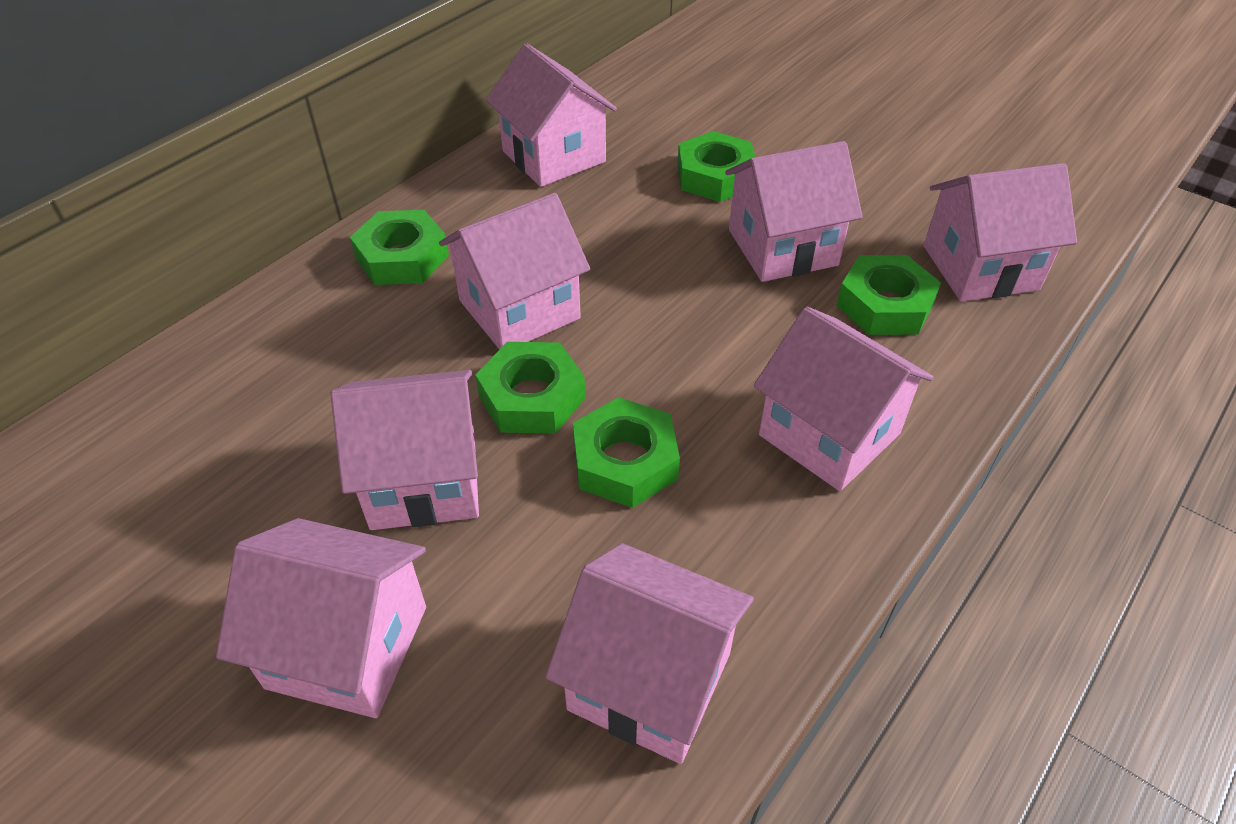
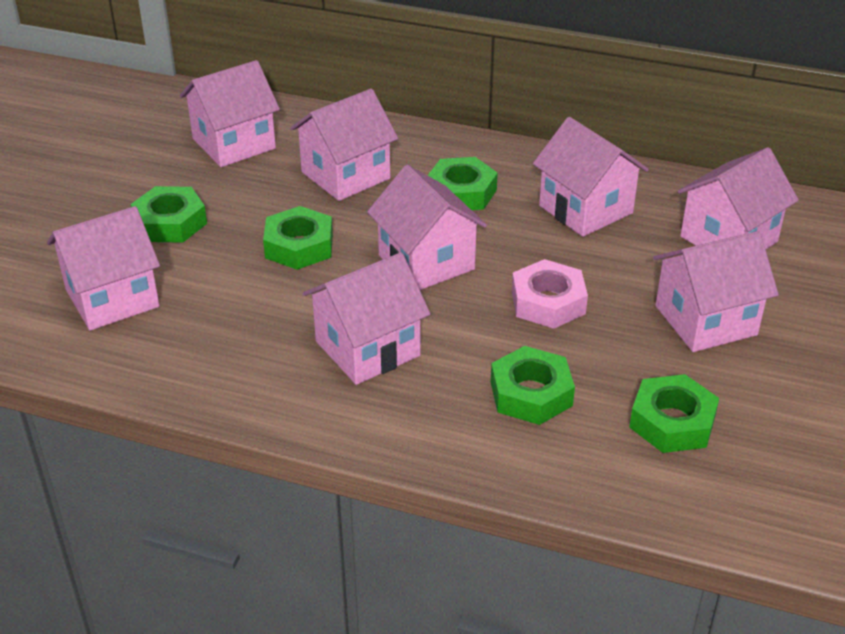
pink nut: 0 -> 1

